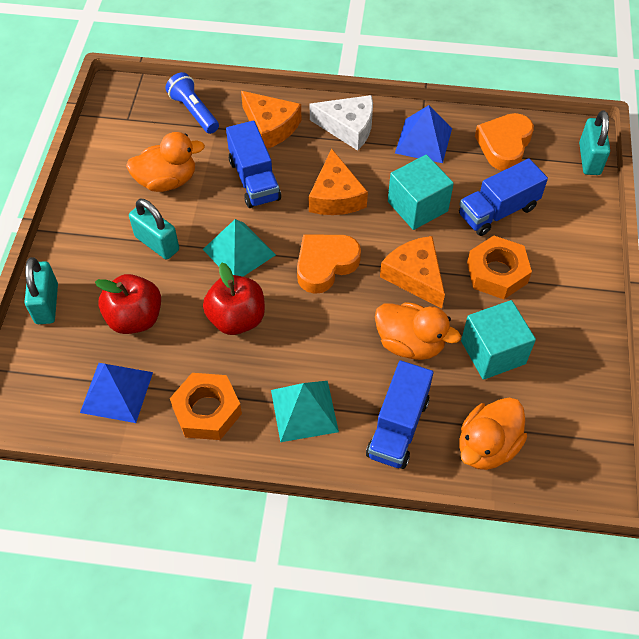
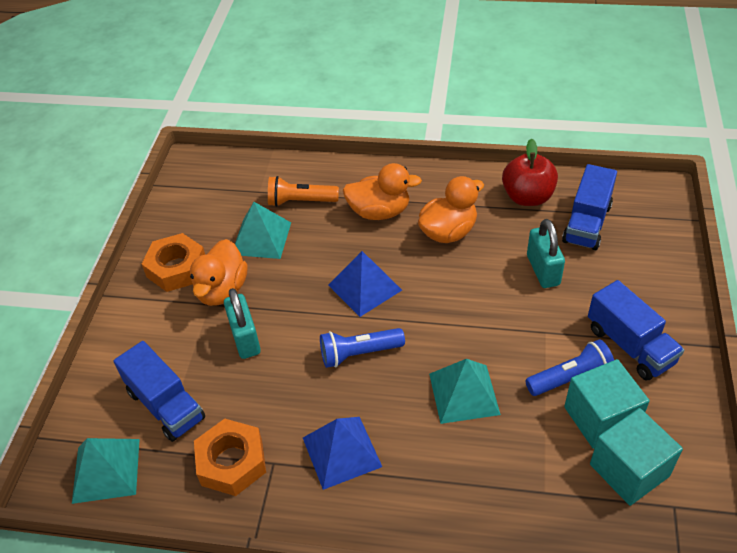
blue flashlight: 1 -> 2
orange cheese: 3 -> 0
orange flashlight: 0 -> 1
orange heart: 2 -> 0
red apple: 2 -> 1
turquoise padlock: 3 -> 2
turquoise pyramid: 2 -> 3
white cheese: 1 -> 0

